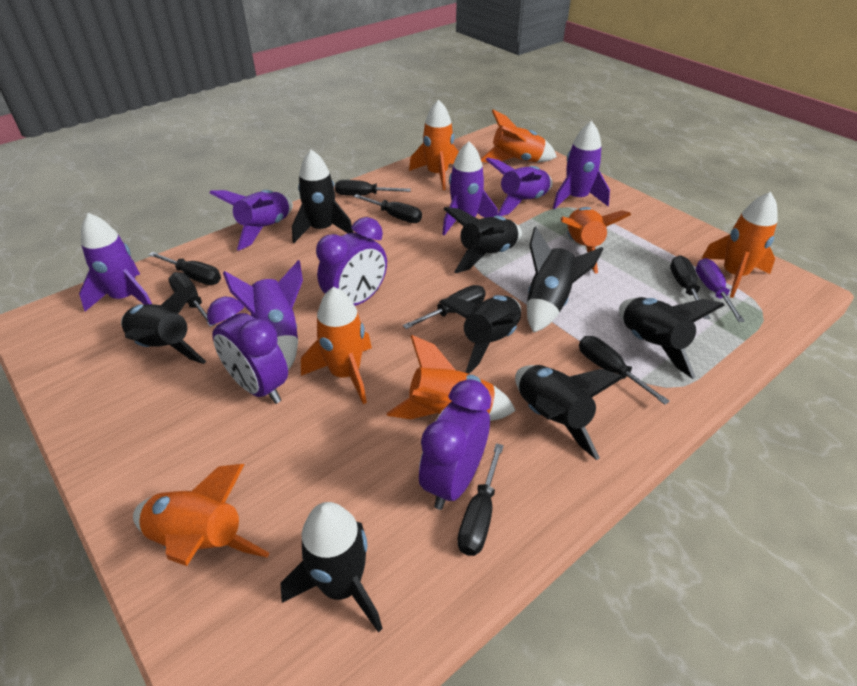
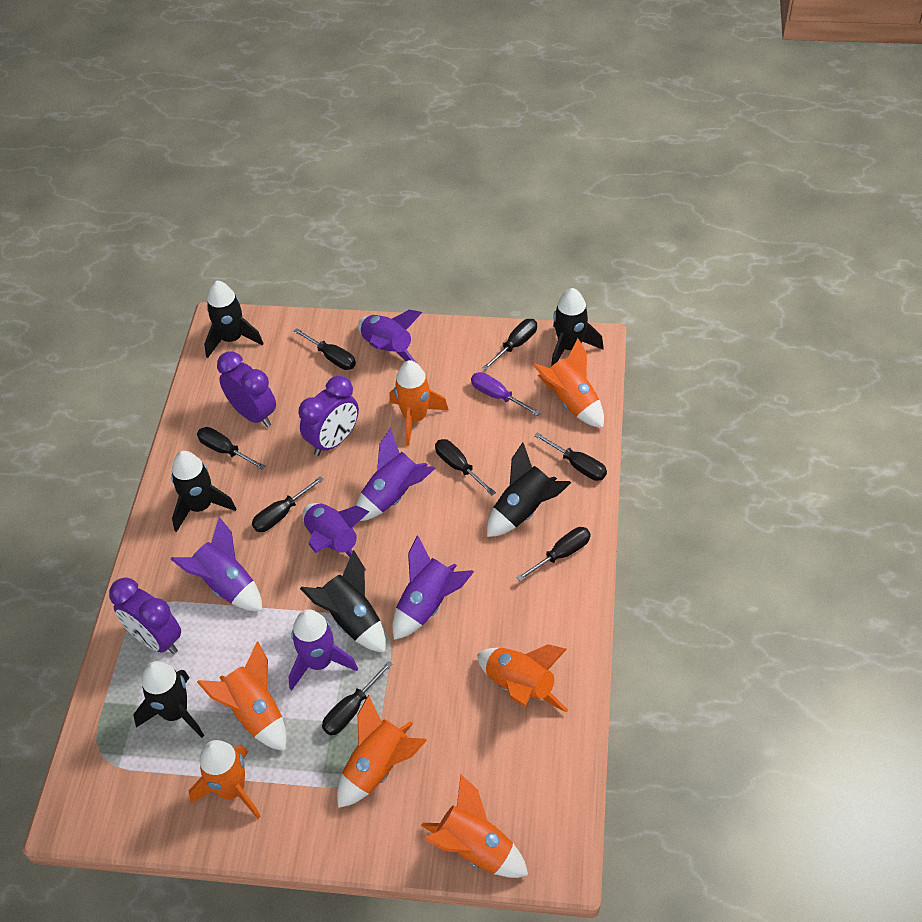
black rocket: 8 -> 6

